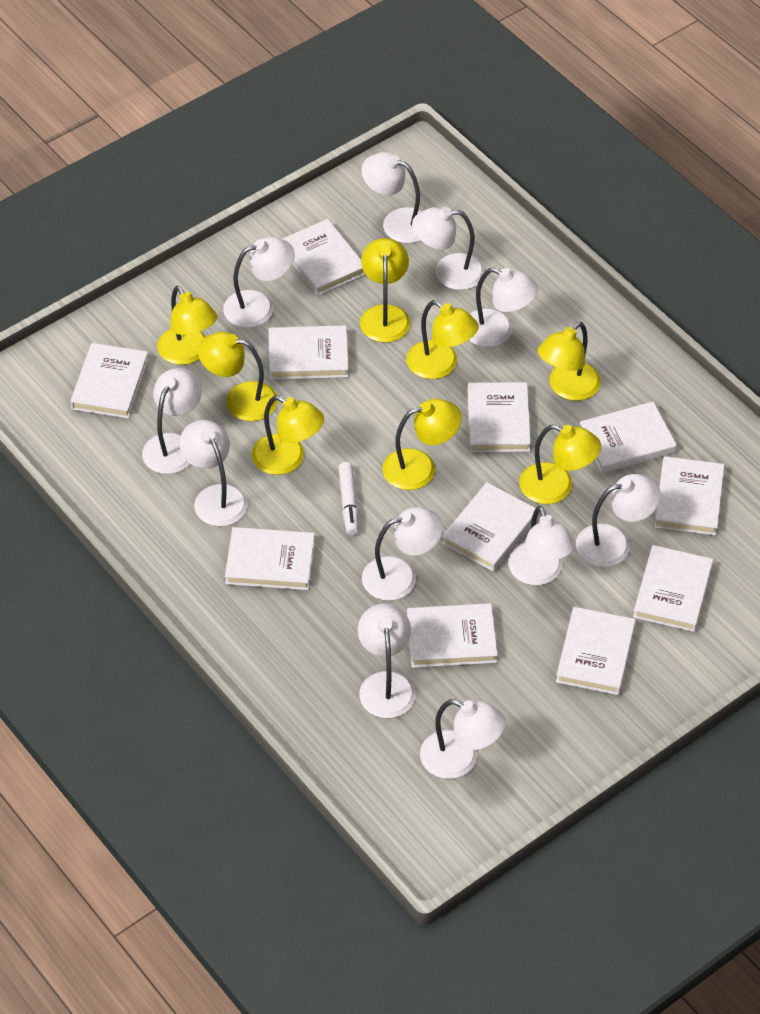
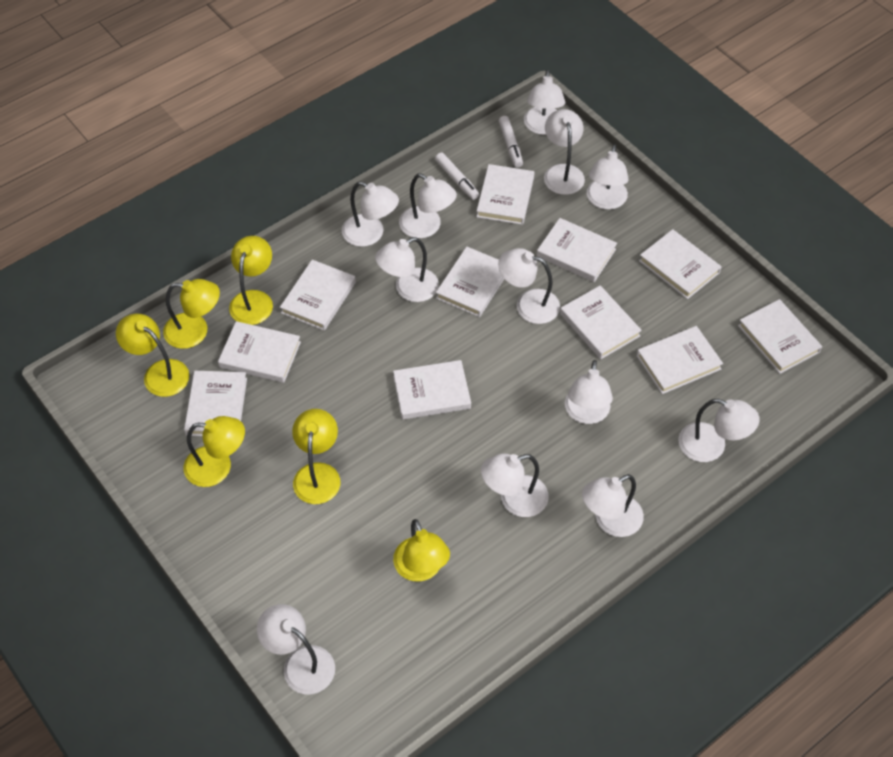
white lamp: 11 -> 12
white marker: 1 -> 2
yellow lamp: 8 -> 6

